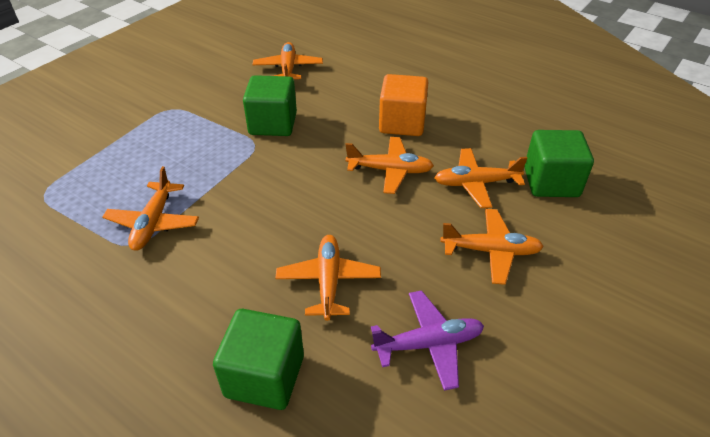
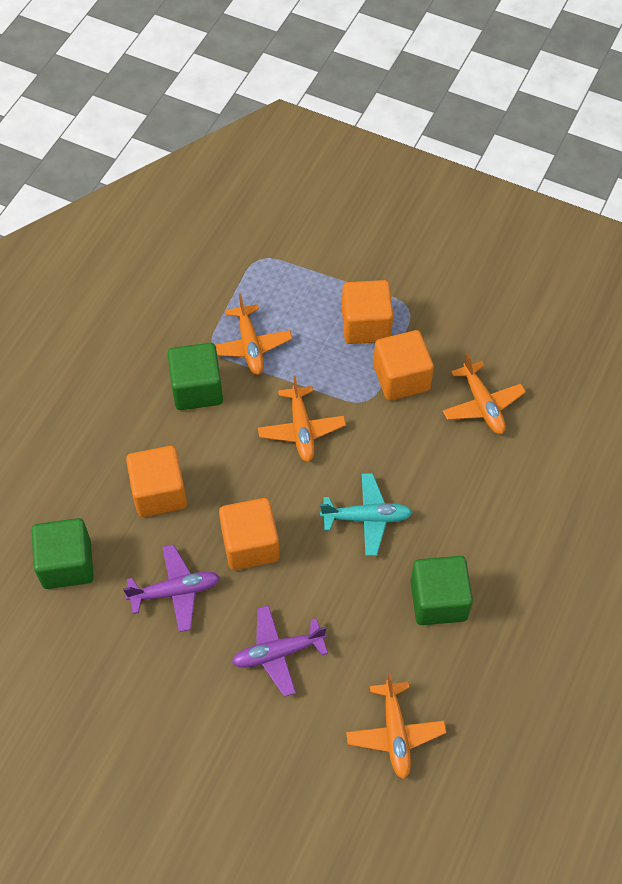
orange cube: 1 -> 4
orange plane: 6 -> 4
purple plane: 1 -> 2
turquoise plane: 0 -> 1

